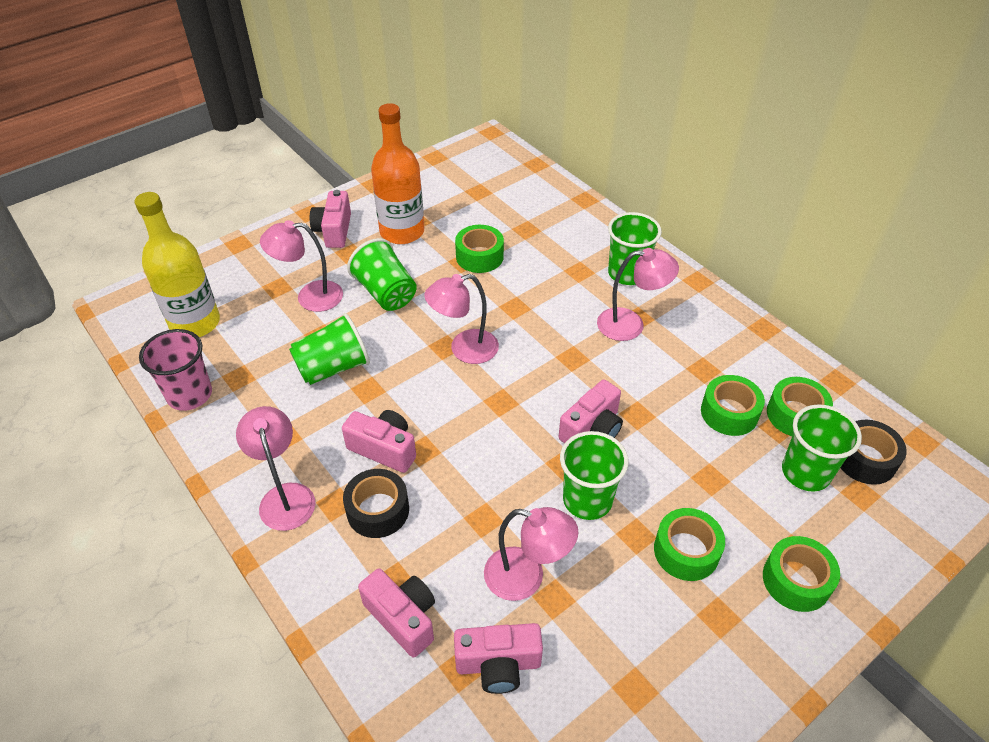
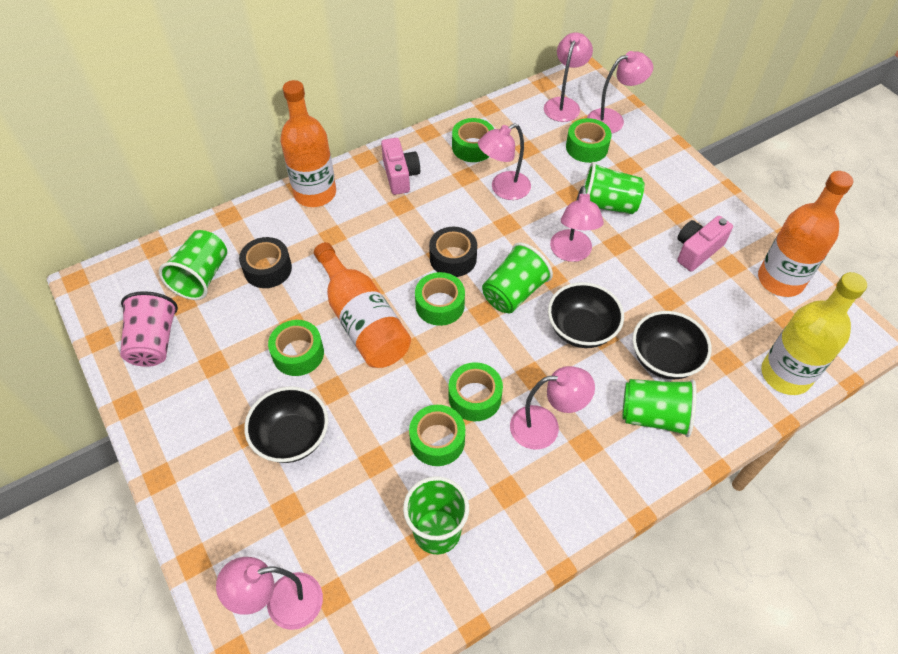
black bowl: 0 -> 3
green tape: 5 -> 6
orange bottle: 1 -> 3
pink camera: 5 -> 2
pink lamp: 5 -> 6

